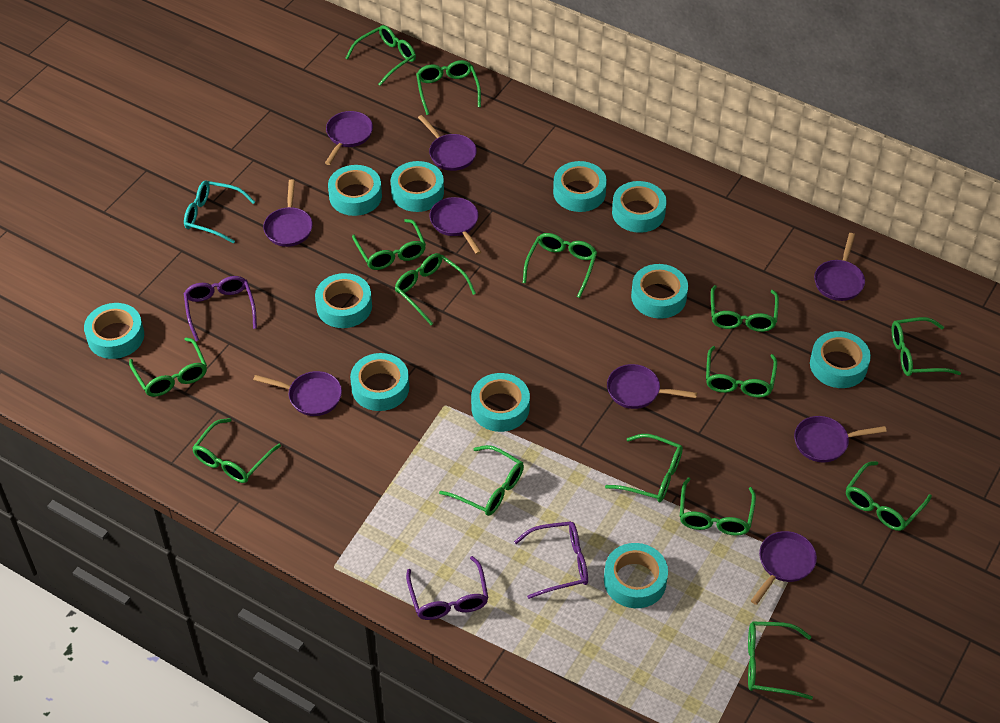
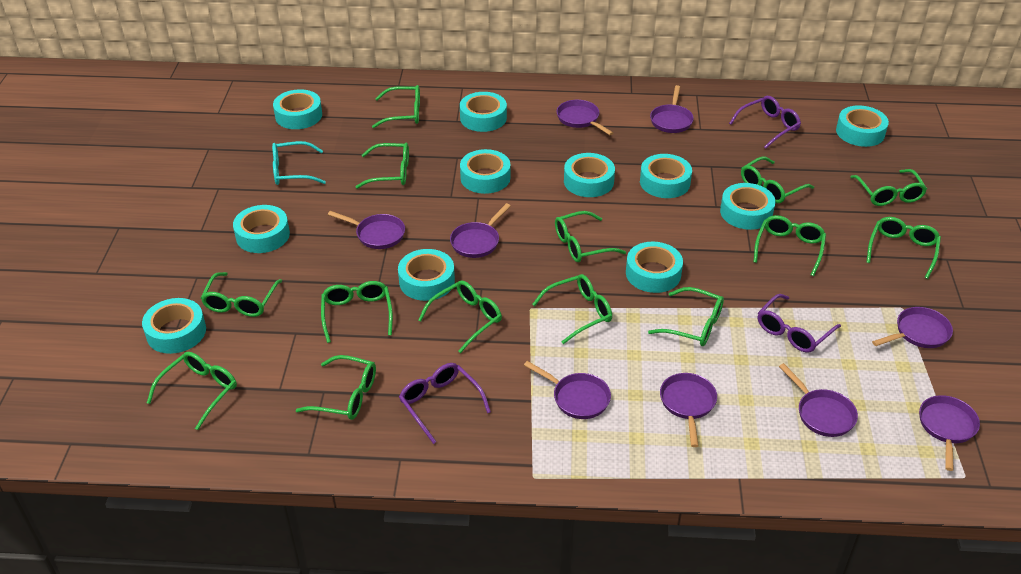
green glasses: 15 -> 14

